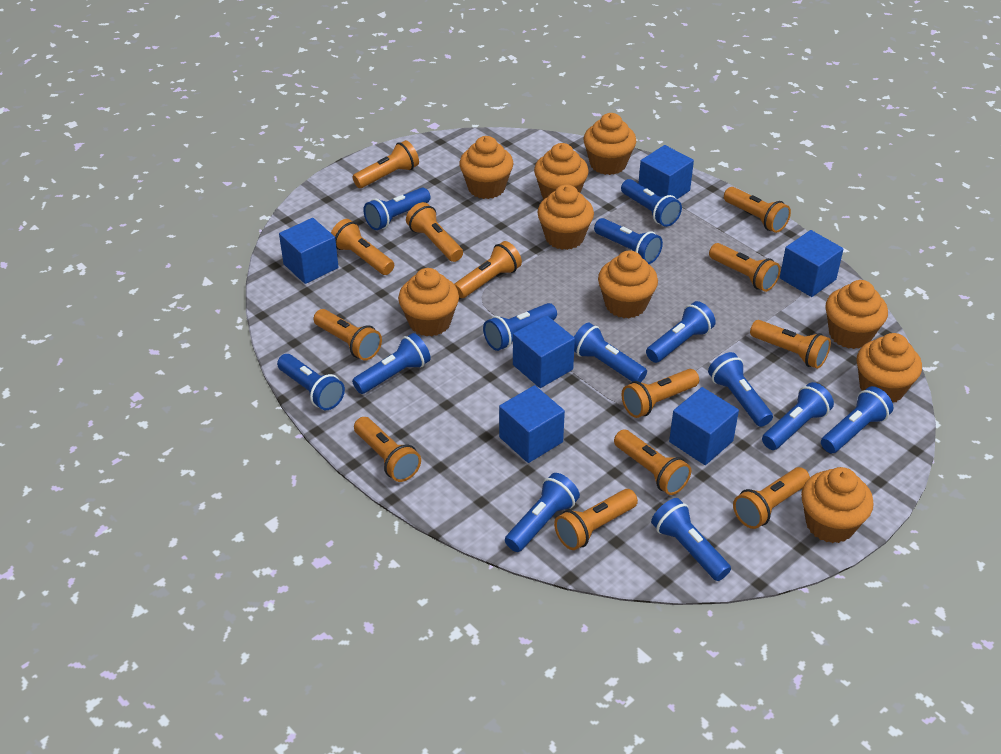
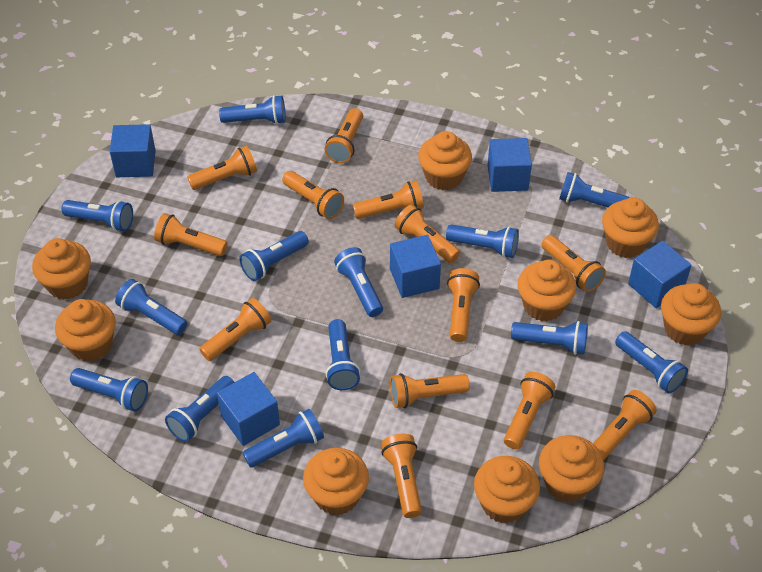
blue cube: 6 -> 5

